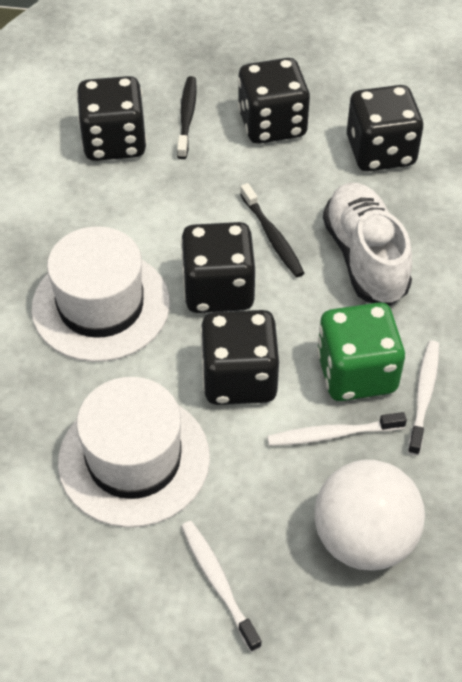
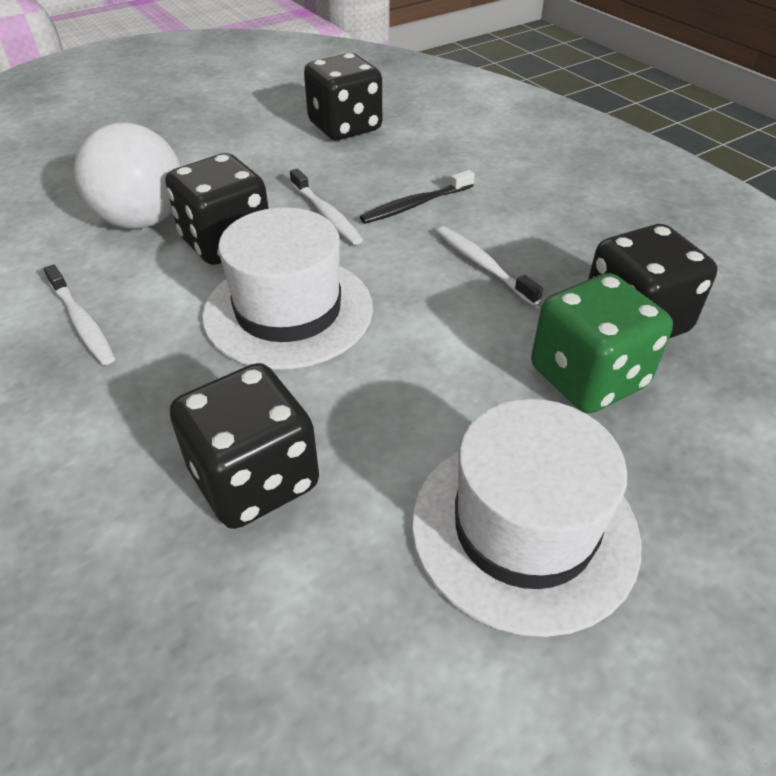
black dice: 5 -> 4
black toothbrush: 2 -> 1
white shoe: 1 -> 0

